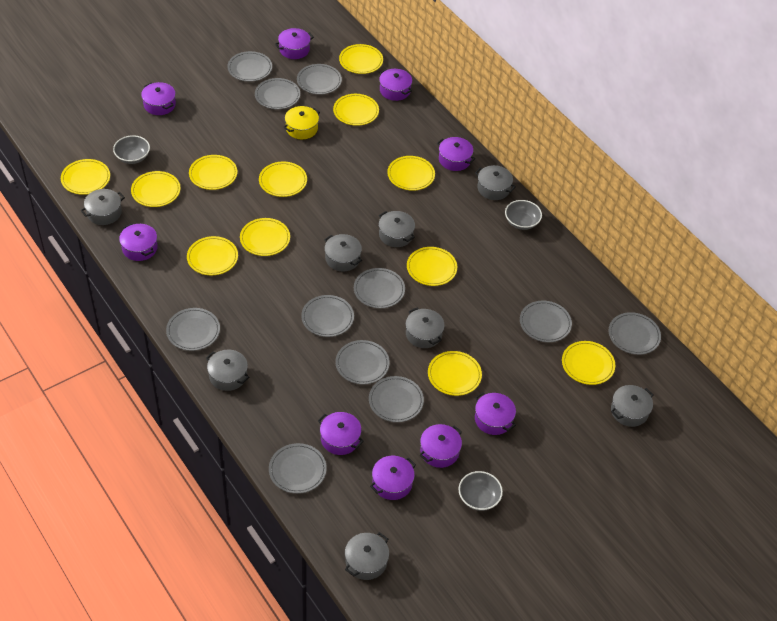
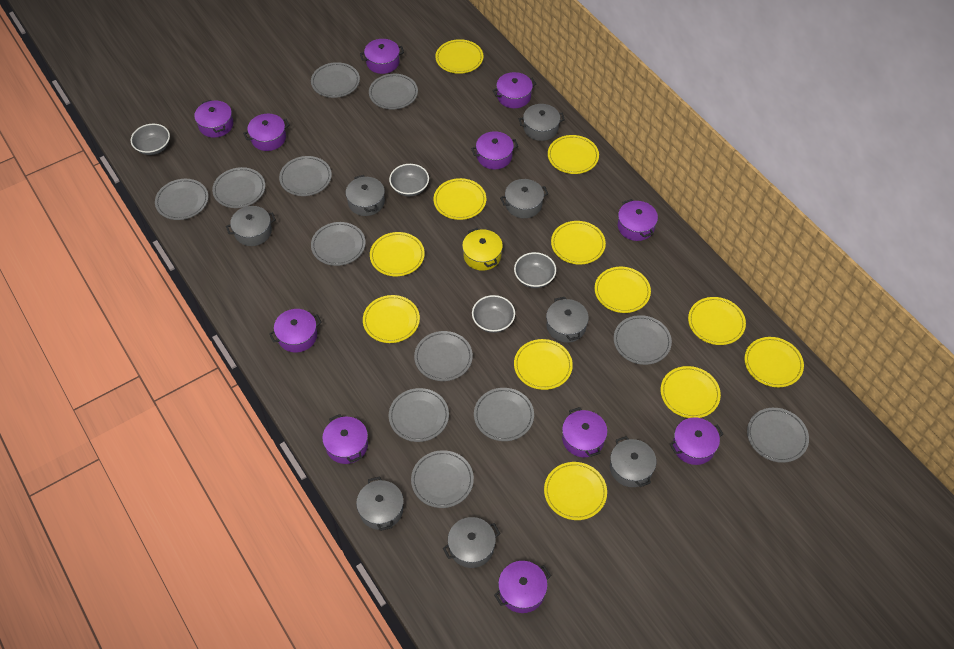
grey bowl: 3 -> 4
grey plate: 11 -> 12
purple pot: 9 -> 11

